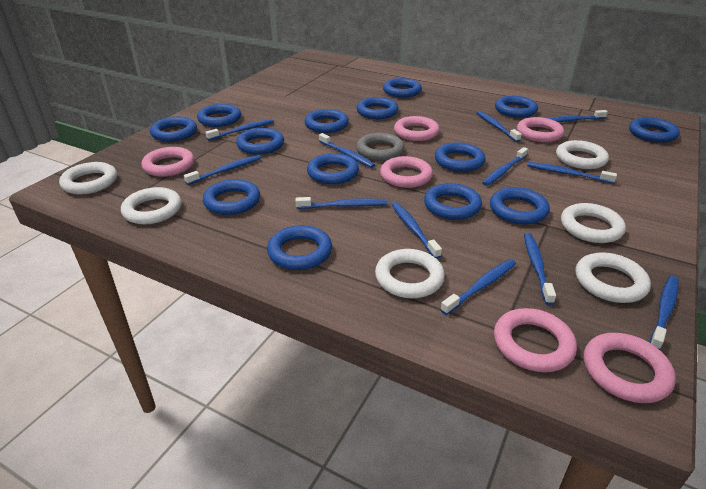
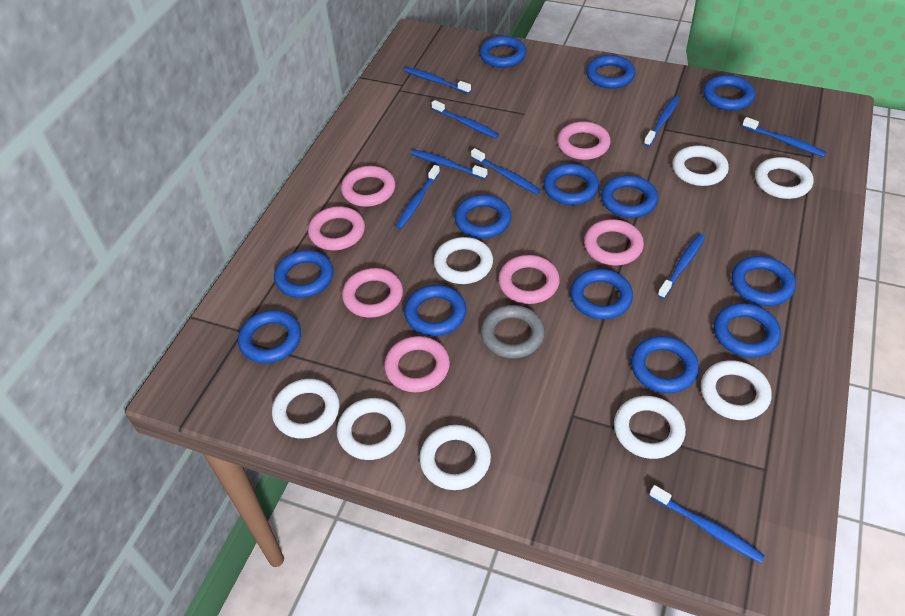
blue ring: 14 -> 13
blue toothbrush: 12 -> 9
pink ring: 6 -> 7
white ring: 6 -> 8

